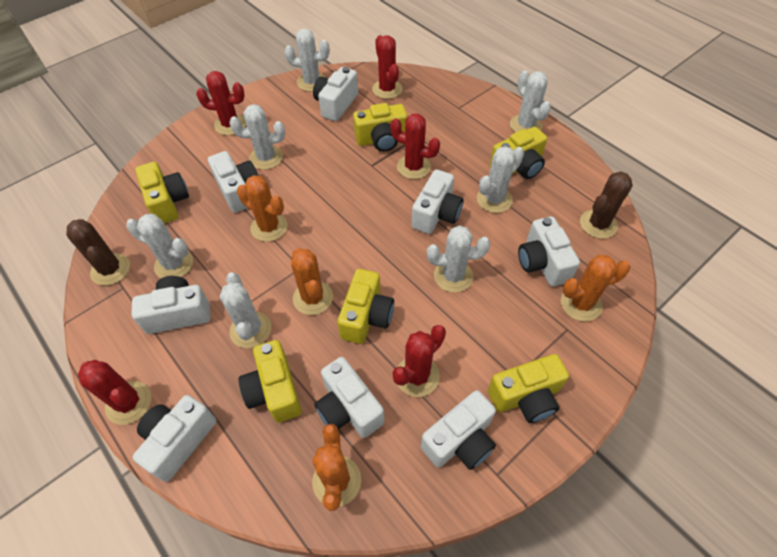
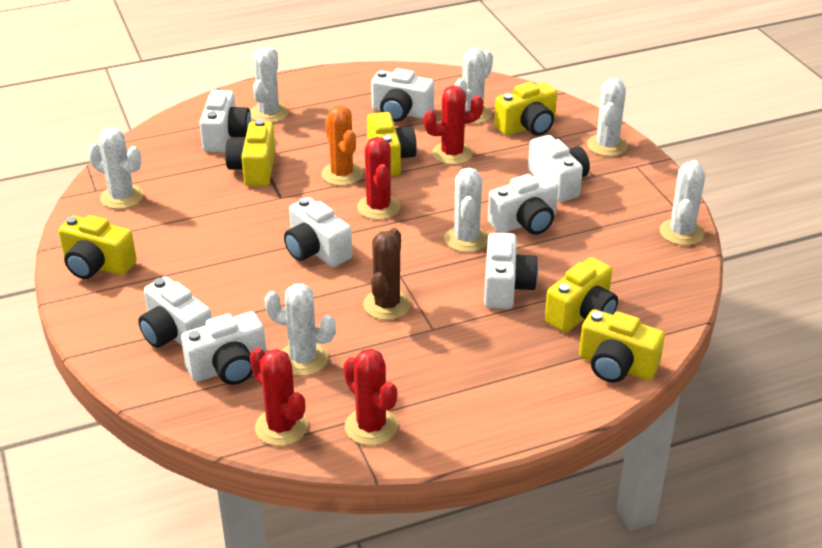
brown cactus: 2 -> 1
orange cactus: 4 -> 1
red cactus: 5 -> 4

